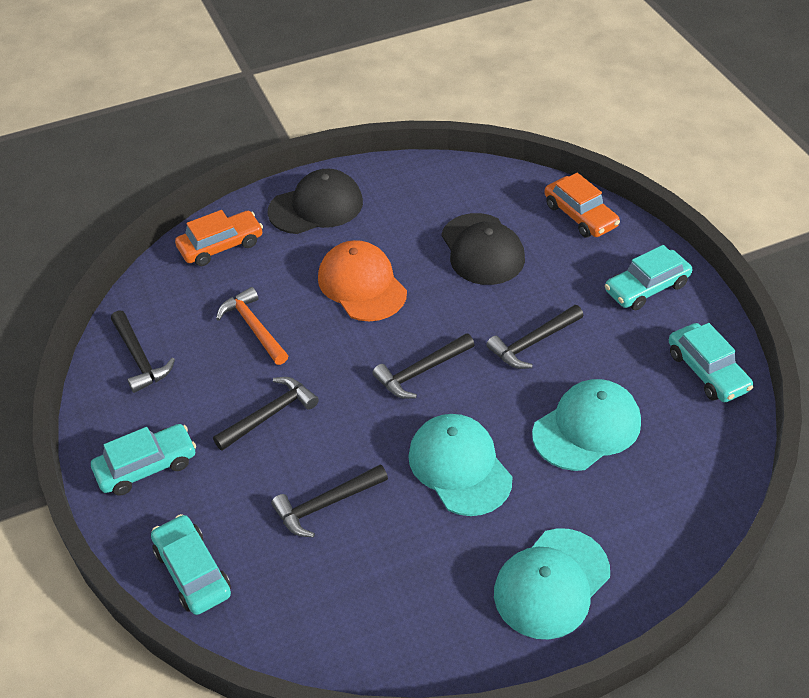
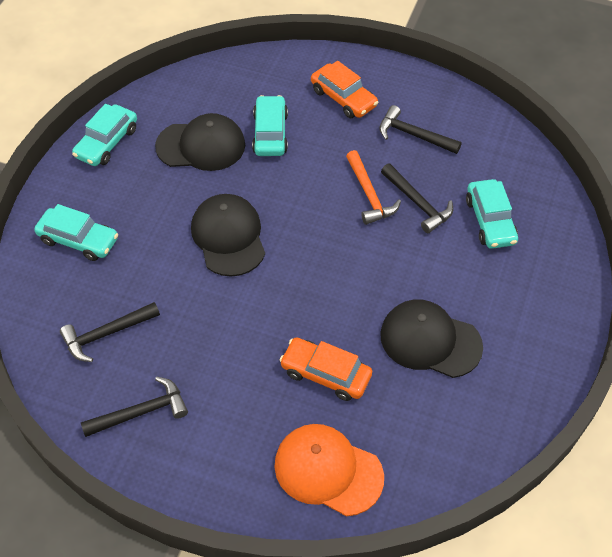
black cap: 2 -> 3
black hammer: 5 -> 4
turquoise cap: 3 -> 0

